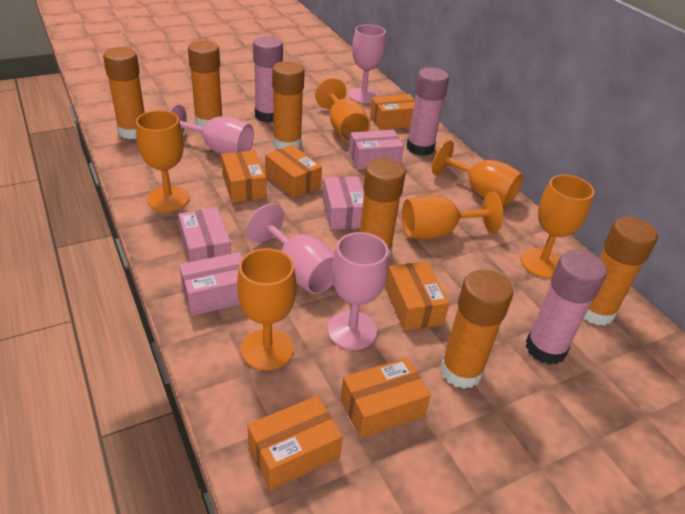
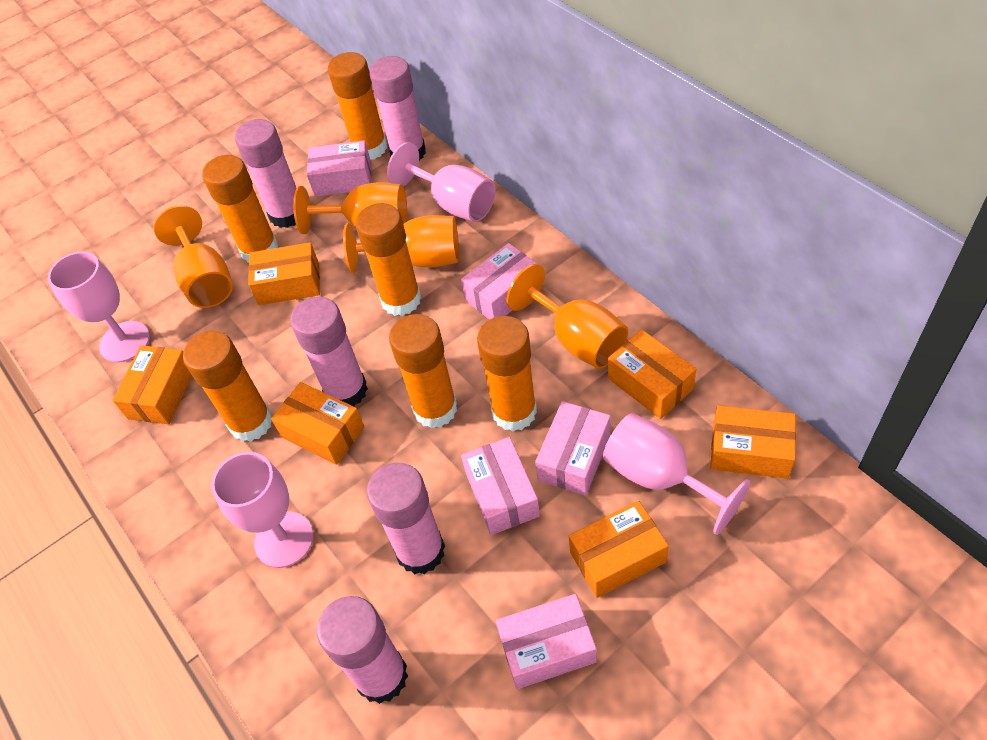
orange goblet: 6 -> 4
pink box: 4 -> 5
pink glue stick: 3 -> 5

